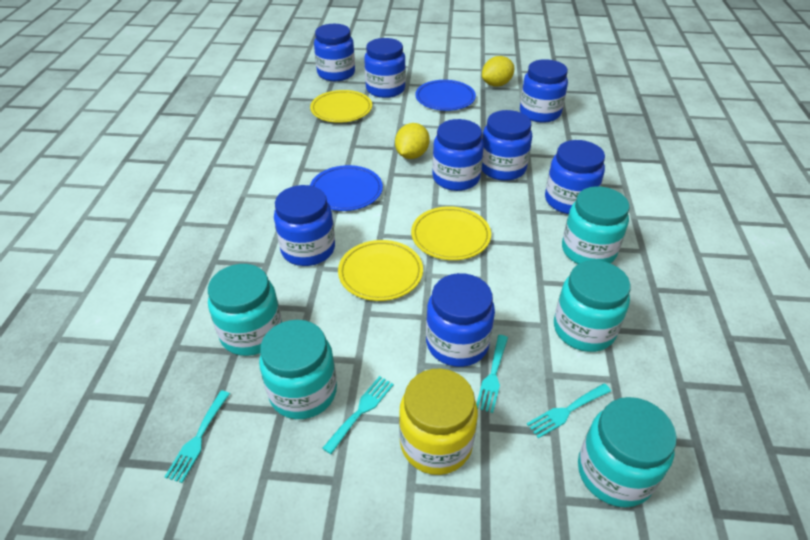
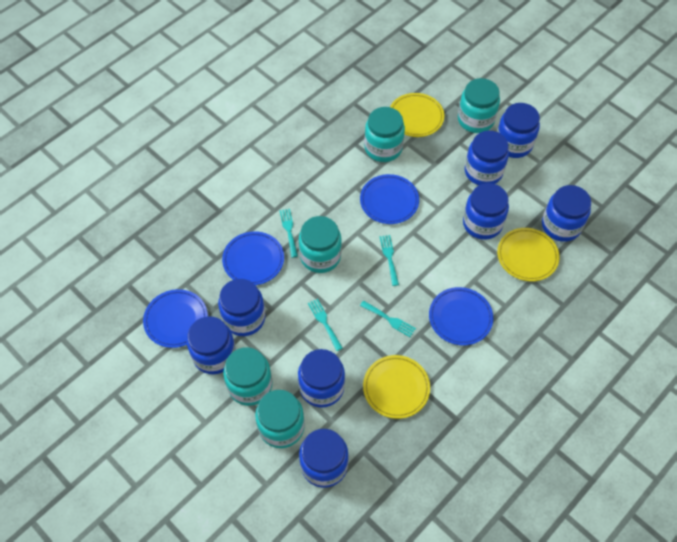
blue plate: 2 -> 4
yellow jar: 1 -> 0
yellow lemon: 2 -> 0

